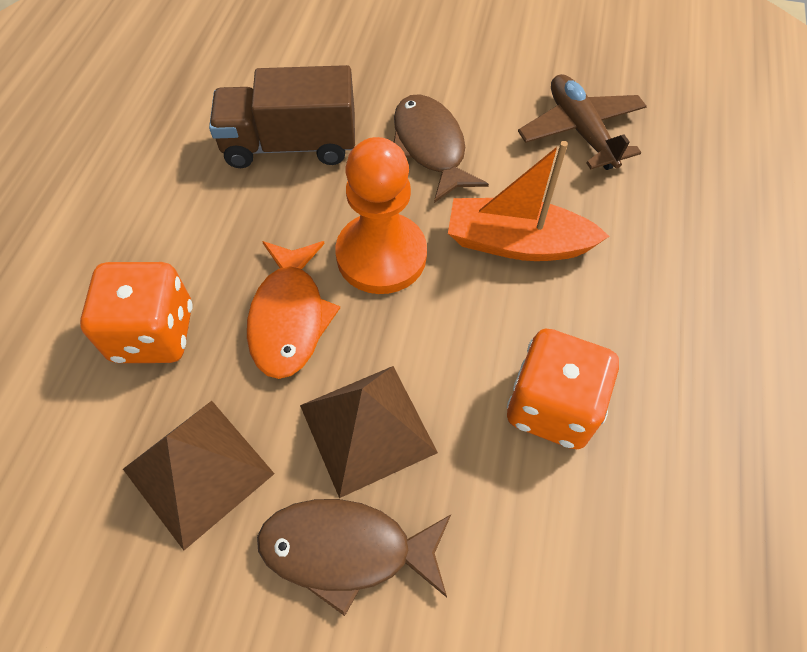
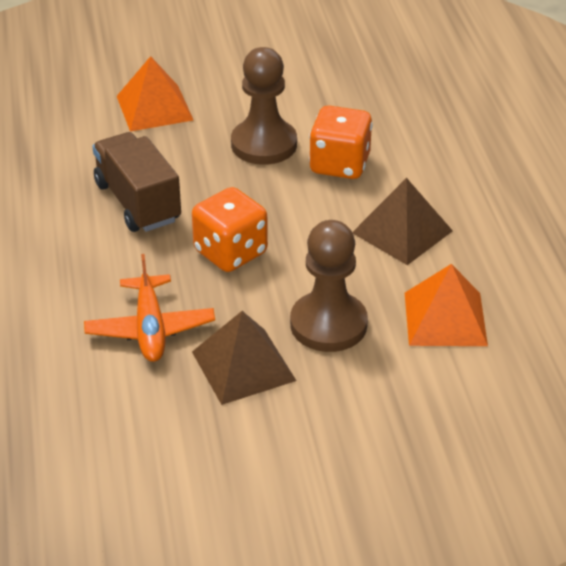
brown fish: 2 -> 0
brown pawn: 0 -> 2
brown plane: 1 -> 0
orange boat: 1 -> 0
orange fish: 1 -> 0
orange pawn: 1 -> 0
orange plane: 0 -> 1
orange pyramid: 0 -> 2

